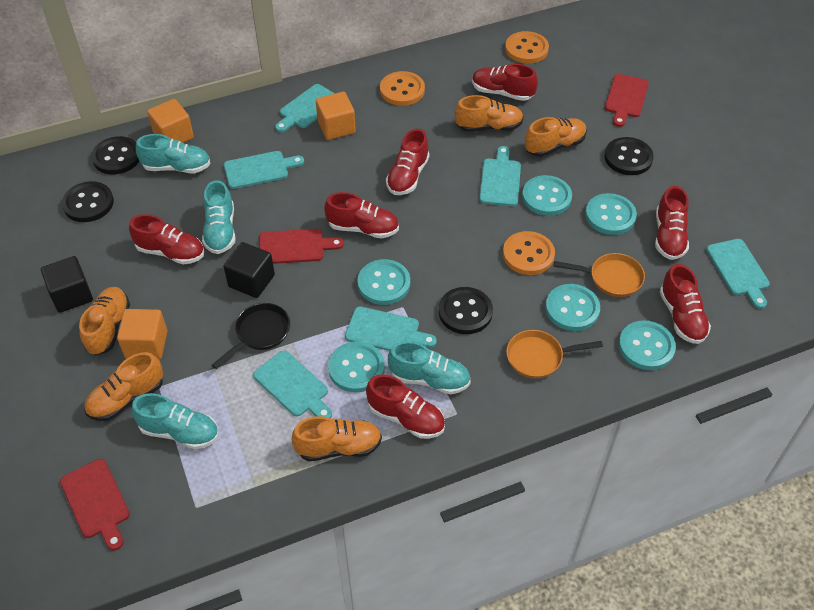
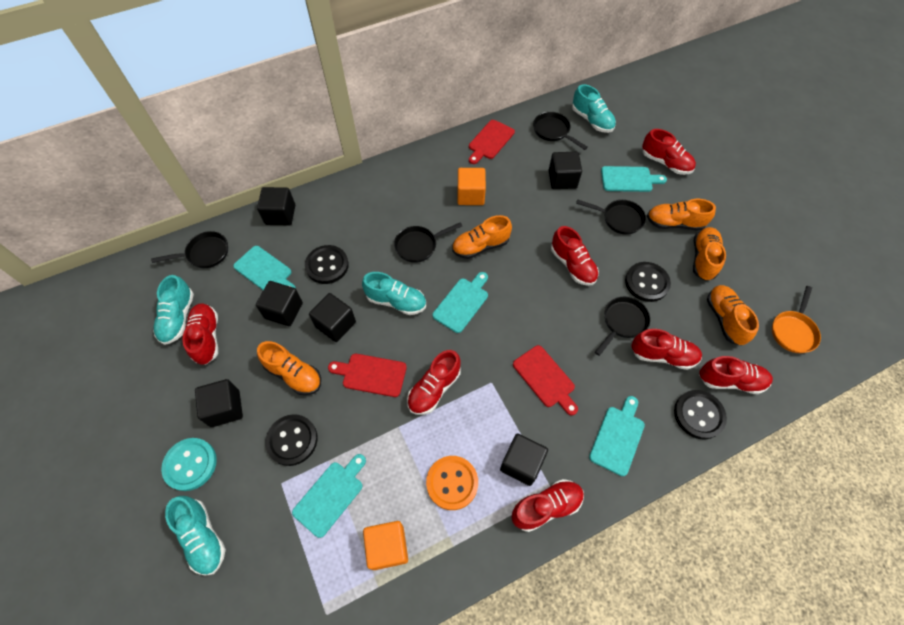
black cube: 2 -> 6
black pan: 1 -> 5
orange button: 3 -> 1
orange cube: 3 -> 2
orange pan: 2 -> 1
turquoise button: 6 -> 1
turquoise cutting board: 6 -> 5

